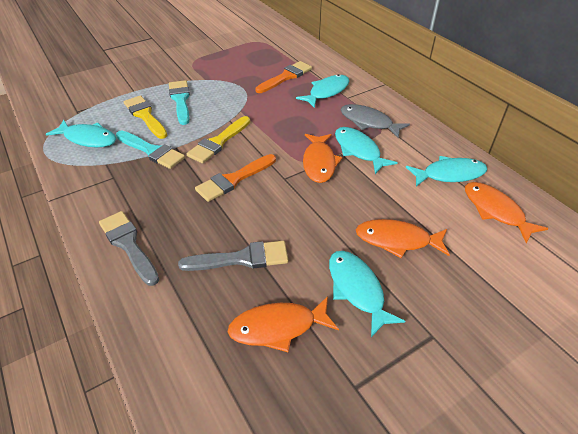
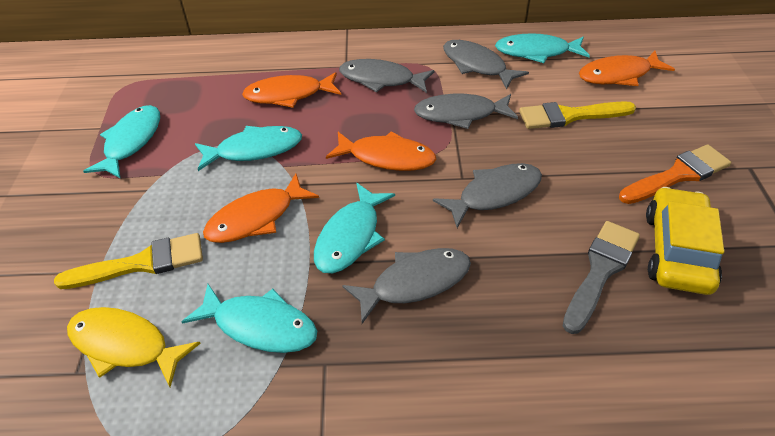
grey brush: 2 -> 1
grey fish: 1 -> 5
orange brush: 2 -> 1
turquoise brush: 2 -> 0
yellow car: 0 -> 1
yellow fish: 0 -> 1

